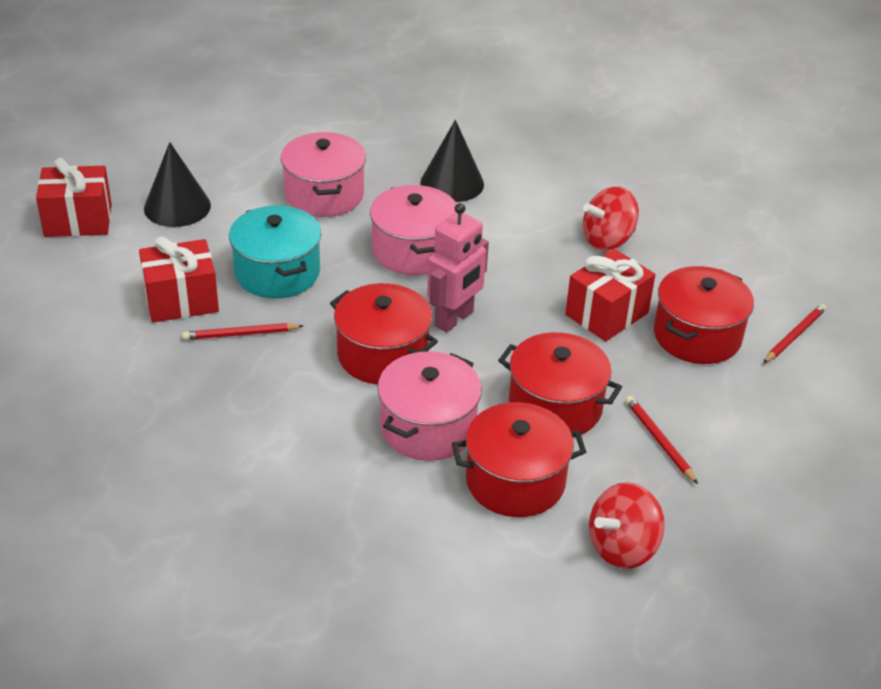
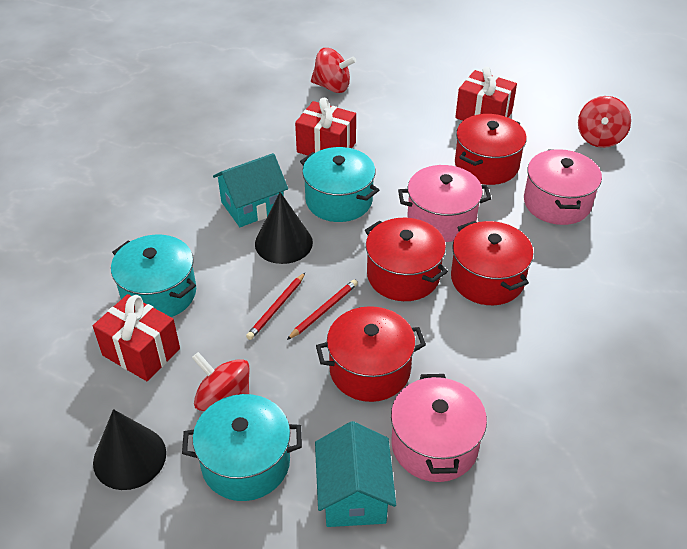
pink robot: 1 -> 0
red pencil: 3 -> 2
red spinning top: 2 -> 3
turquoise house: 0 -> 2
turquoise pot: 1 -> 3

